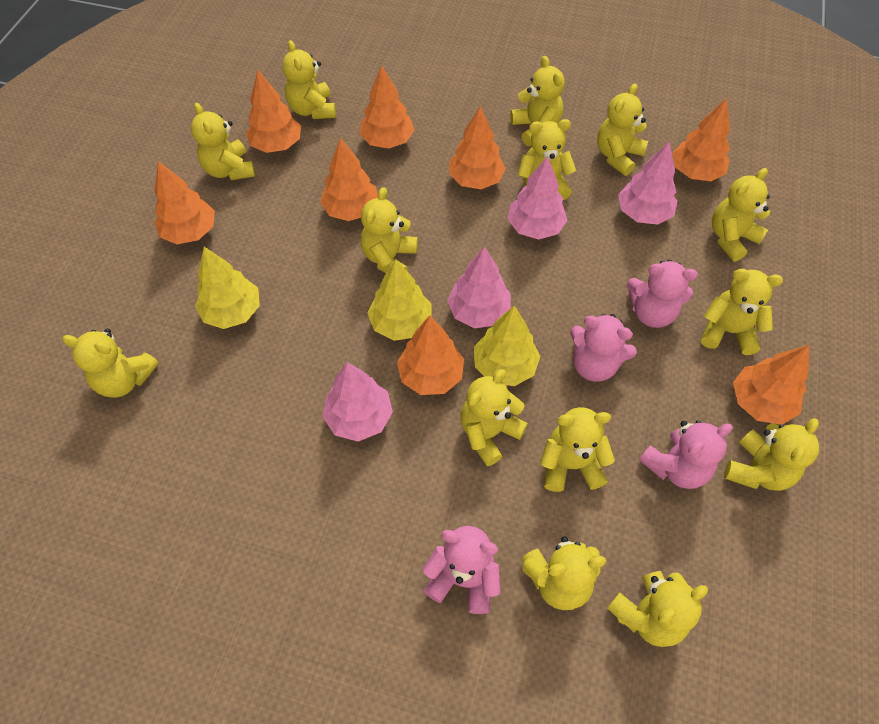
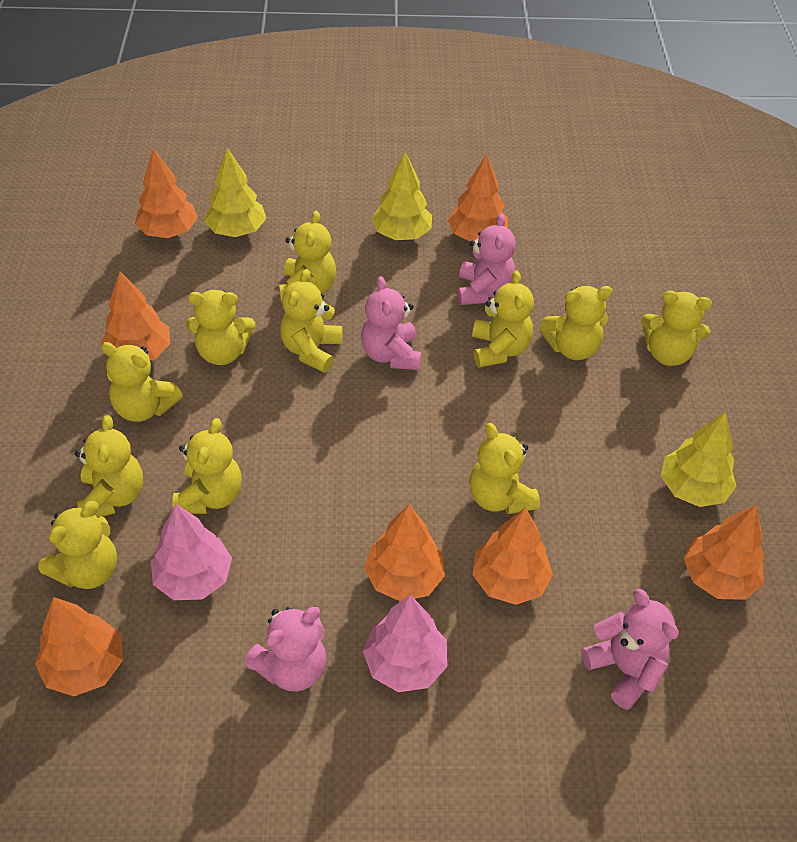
orange tree: 8 -> 7
pink tree: 4 -> 2
yellow teddy bear: 14 -> 11

